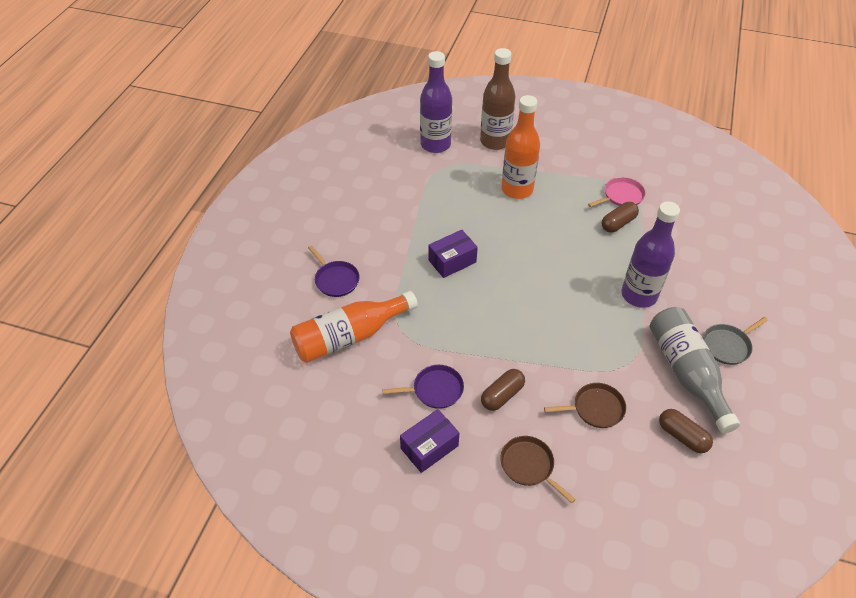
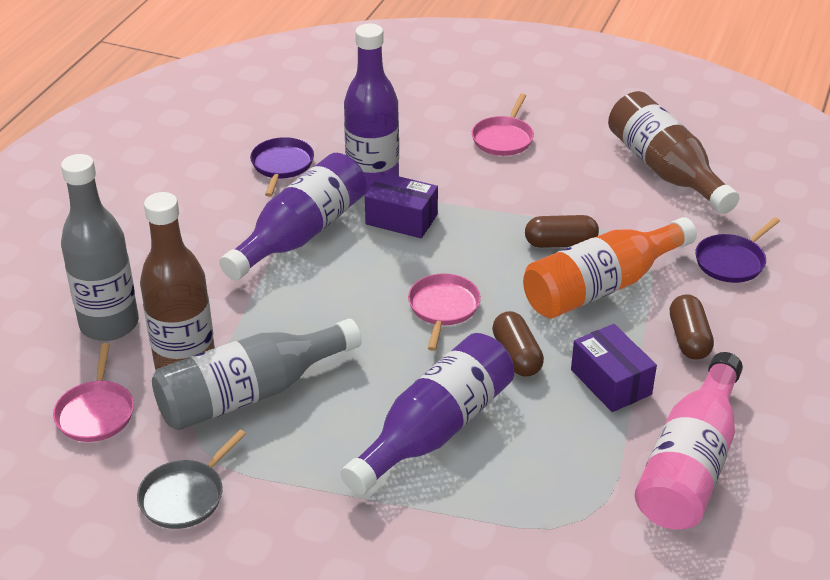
brown bottle: 1 -> 2
brown pan: 2 -> 0
grey bottle: 1 -> 2
orange bottle: 2 -> 1
pink bottle: 0 -> 1
pink pan: 1 -> 3
purple bottle: 2 -> 3

